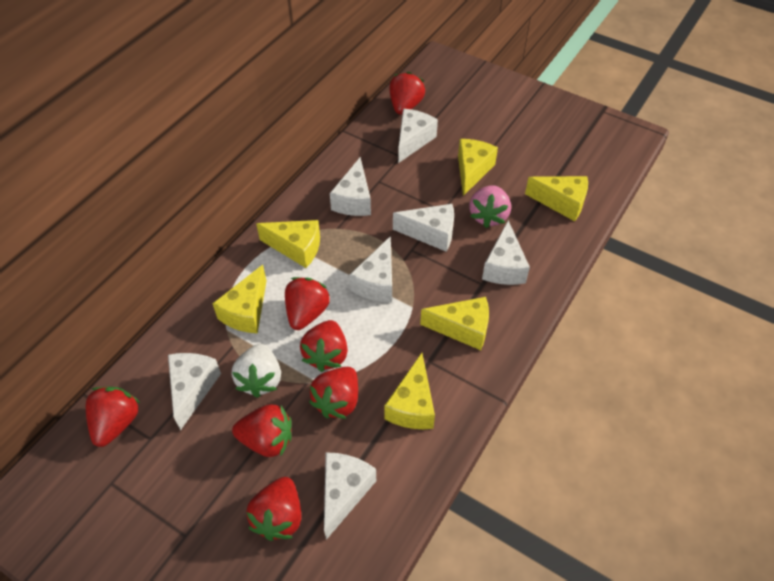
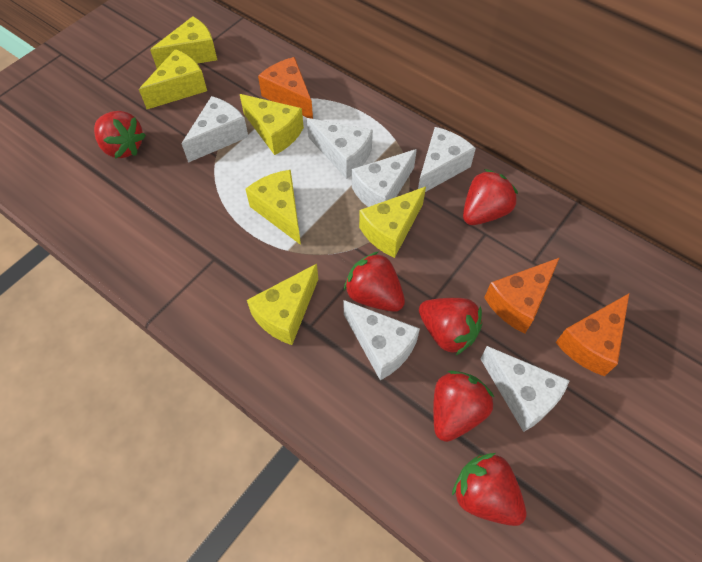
orange cheese: 0 -> 3
pink strawberry: 1 -> 0
red strawberry: 7 -> 6
white cheese: 7 -> 6
white strawberry: 1 -> 0

